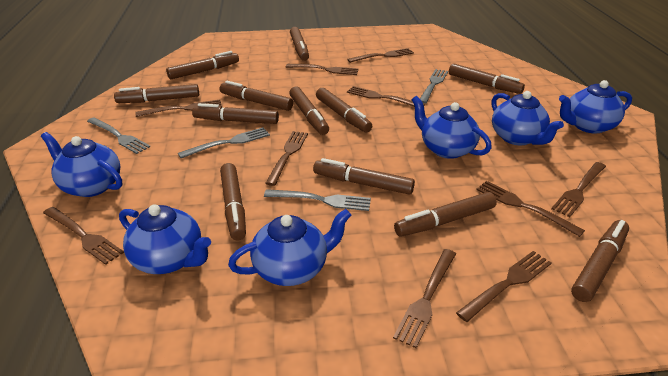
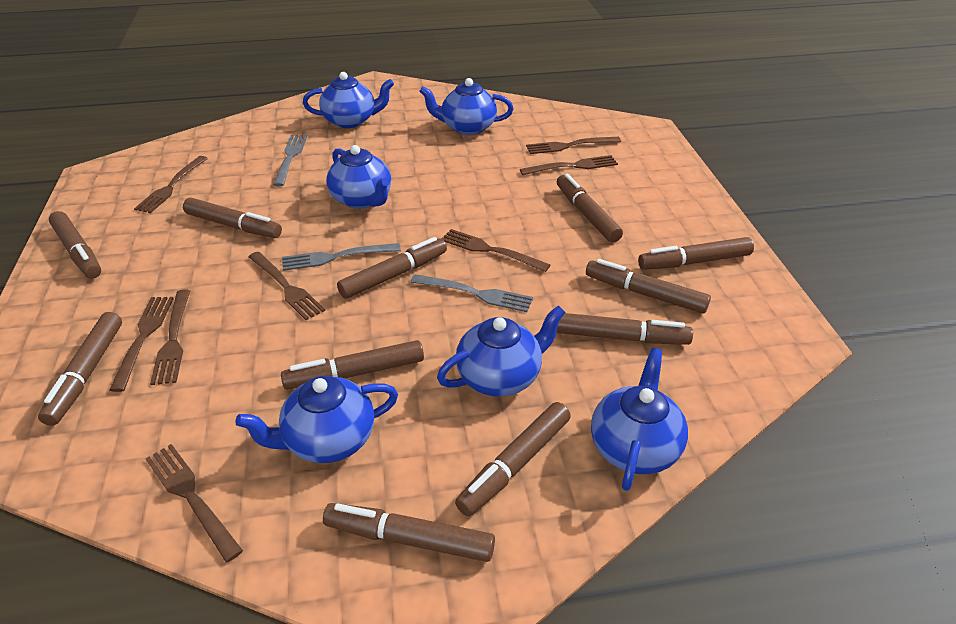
brown fork: 10 -> 8
brown marker: 12 -> 11
grey fork: 4 -> 3

